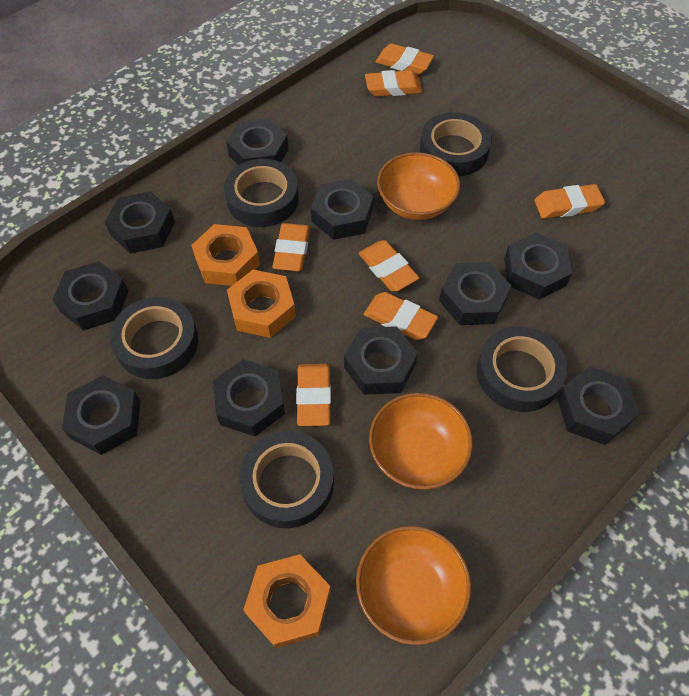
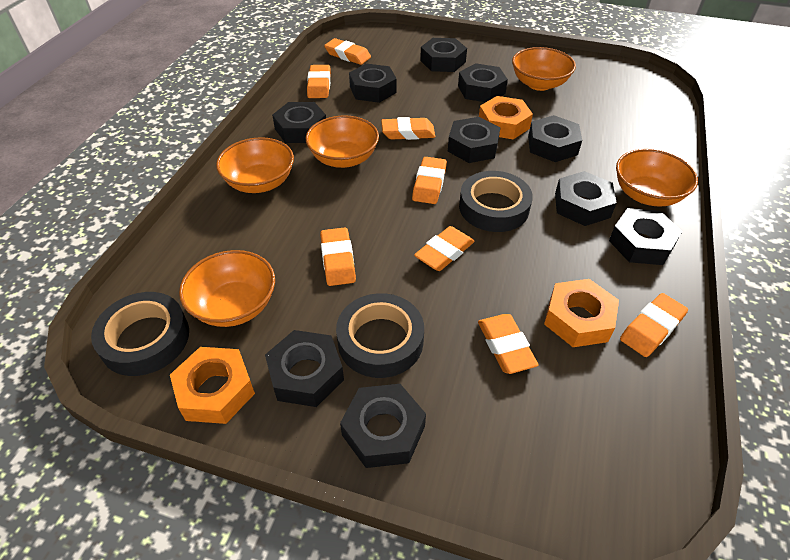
black tape: 5 -> 3
orange bowl: 3 -> 5
orange eraser: 7 -> 8

